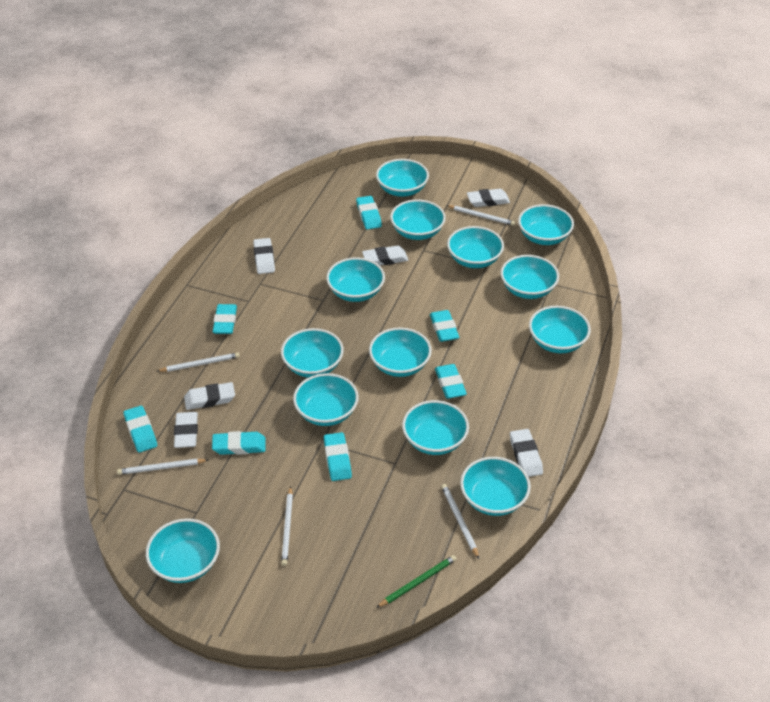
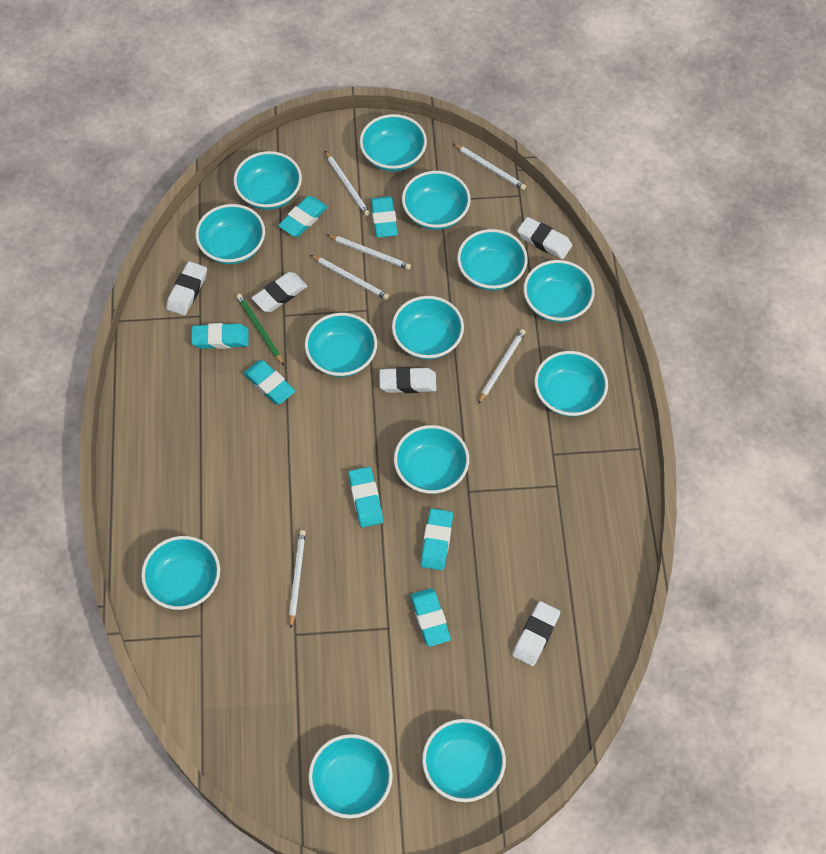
white eraser: 6 -> 5
white pencil: 5 -> 6

